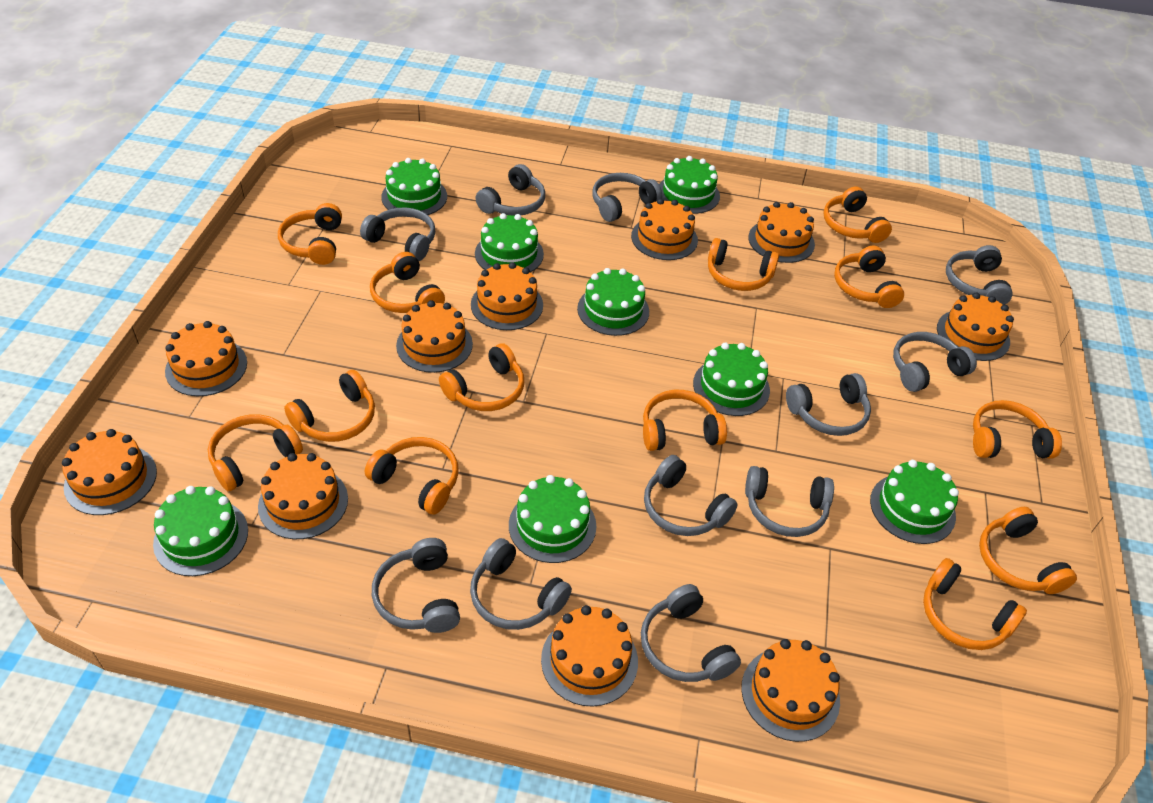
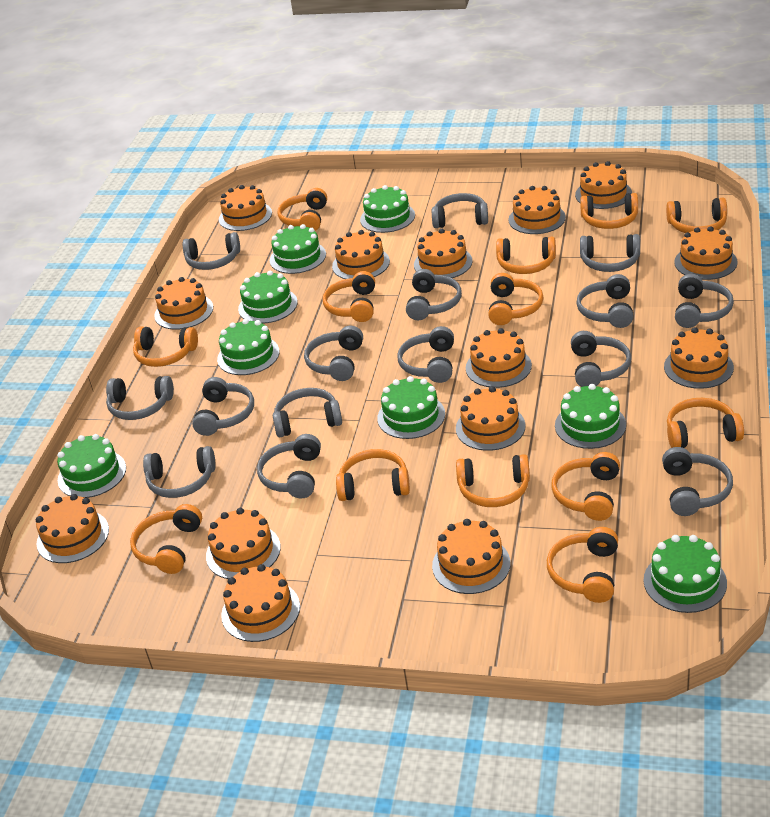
grey headphones: 11 -> 15
orange cake: 10 -> 14

